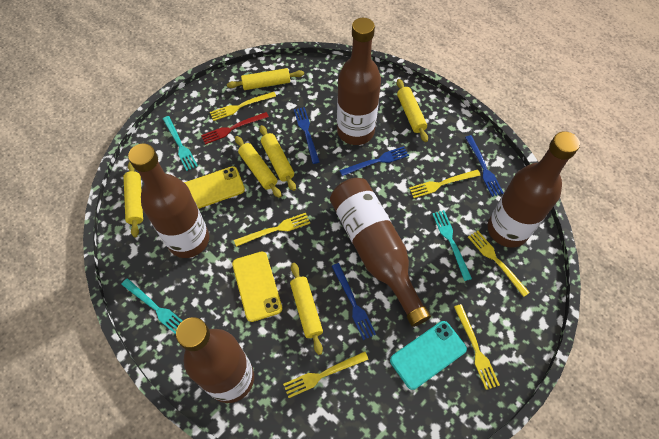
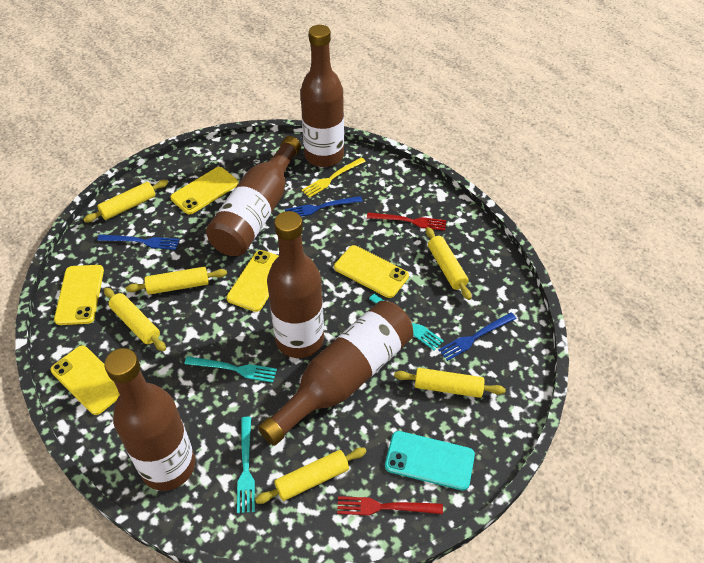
blue fork: 4 -> 3
red fork: 1 -> 2
yellow fork: 6 -> 1
yellow phone: 2 -> 5

